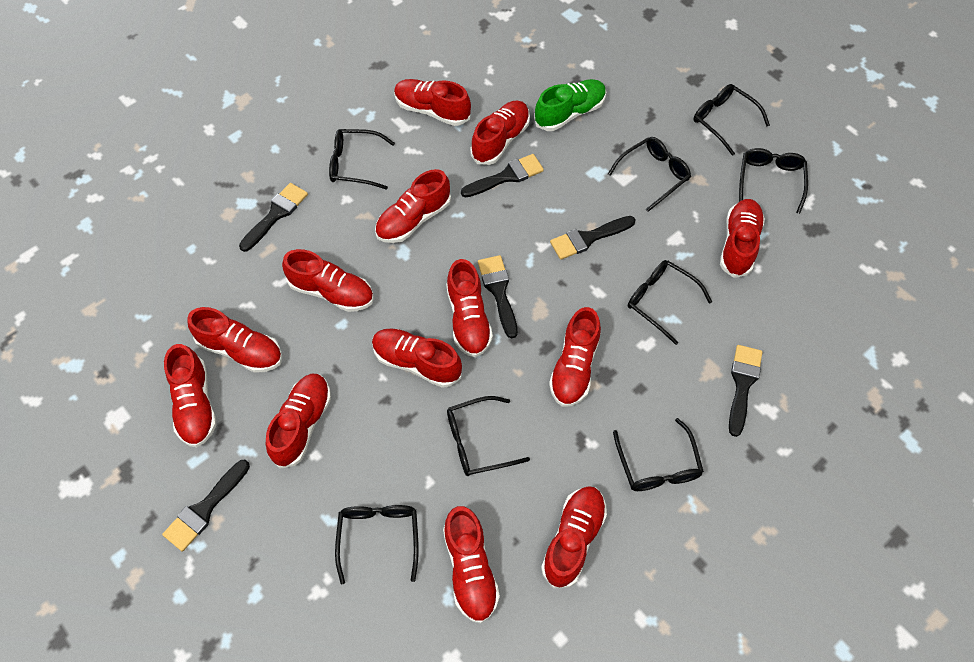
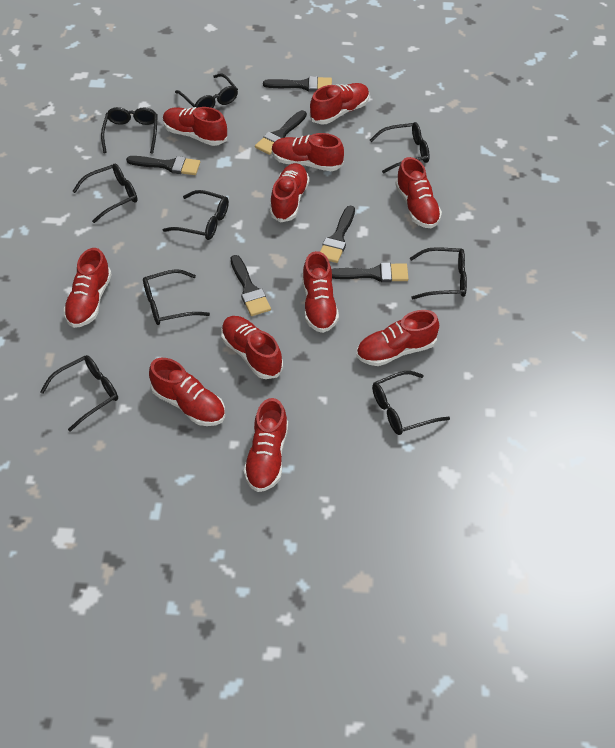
black glasses: 8 -> 9
green shoe: 1 -> 0
red shoe: 13 -> 11

